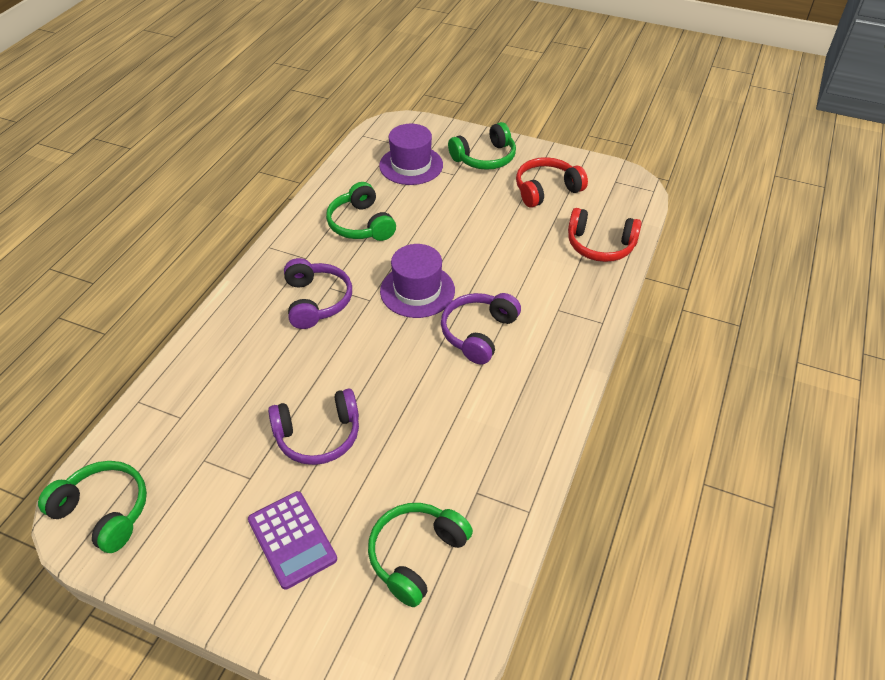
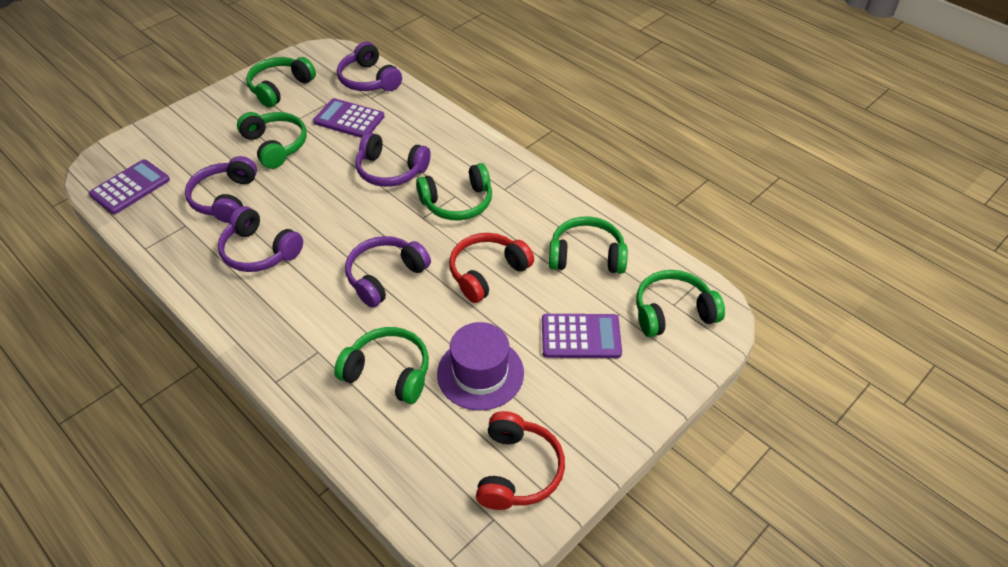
green headphones: 4 -> 6
purple calculator: 1 -> 3
purple hat: 2 -> 1
purple headphones: 3 -> 5

